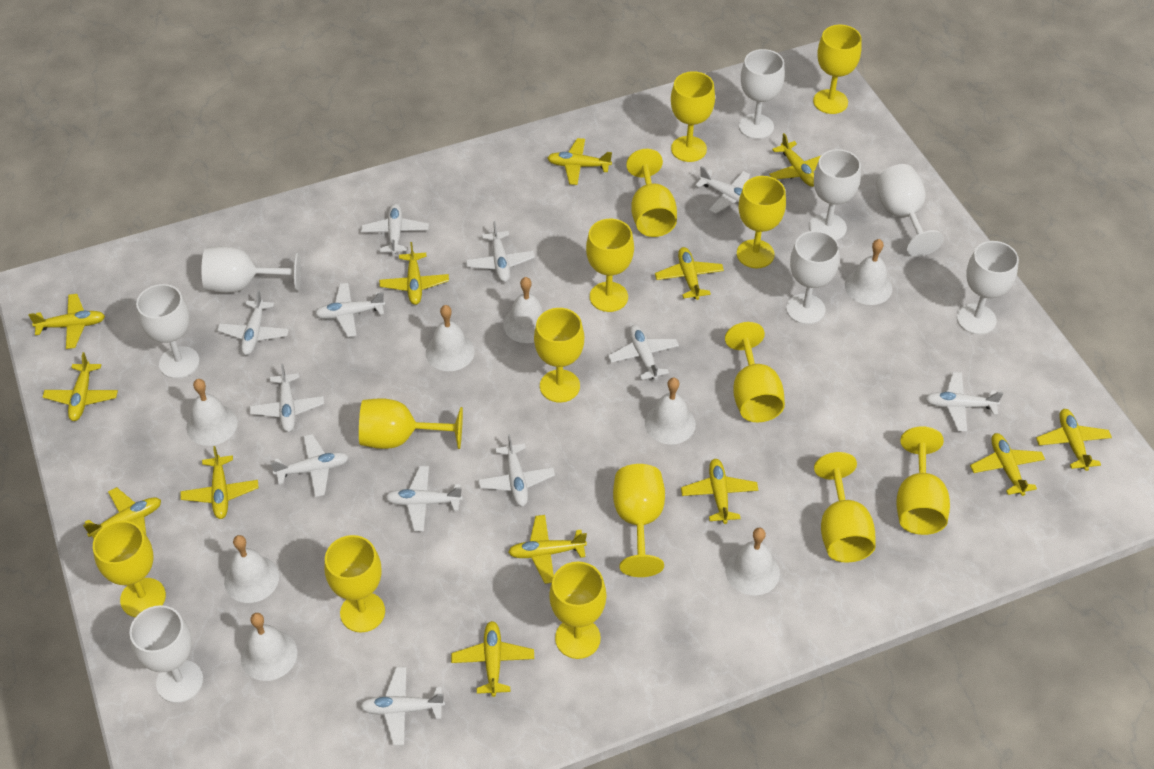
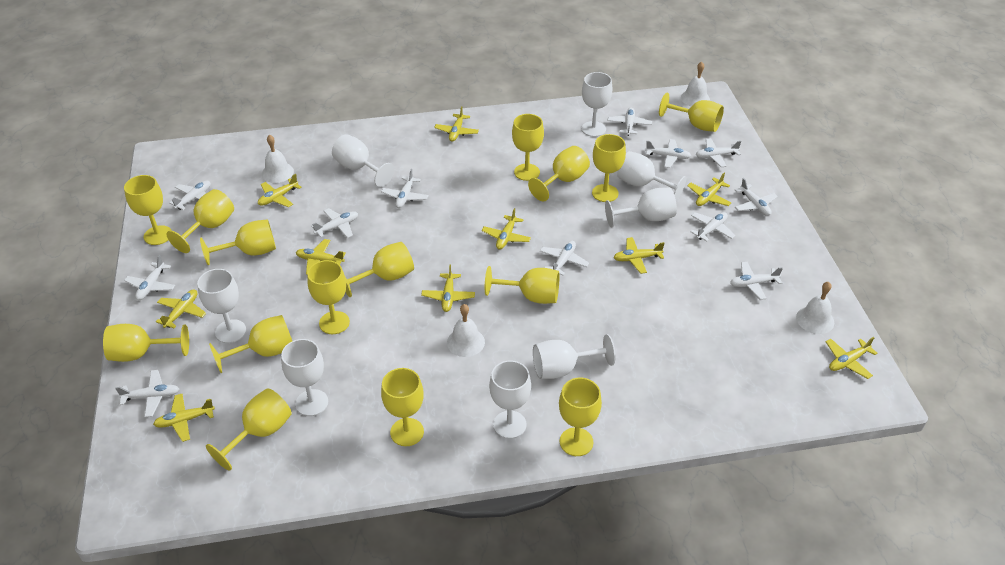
white bell: 8 -> 4
yellow goblet: 14 -> 15
yellow plane: 13 -> 10

